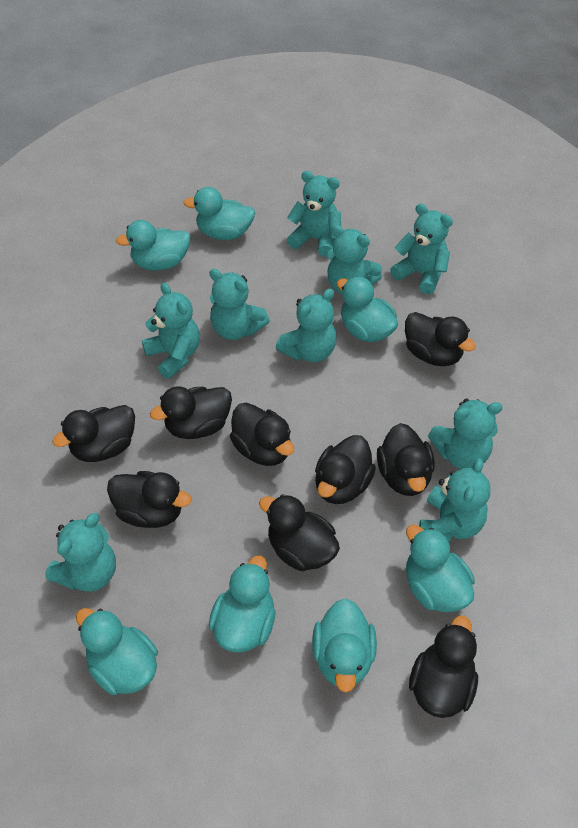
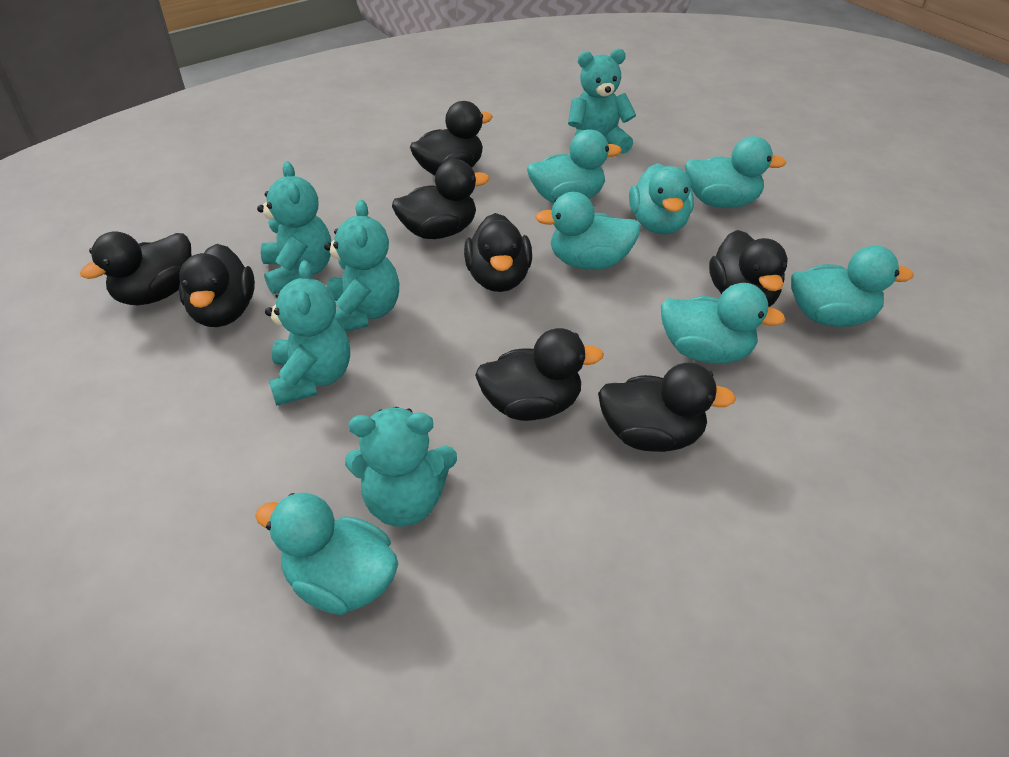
black duck: 9 -> 8
turquoise teddy bear: 9 -> 5

